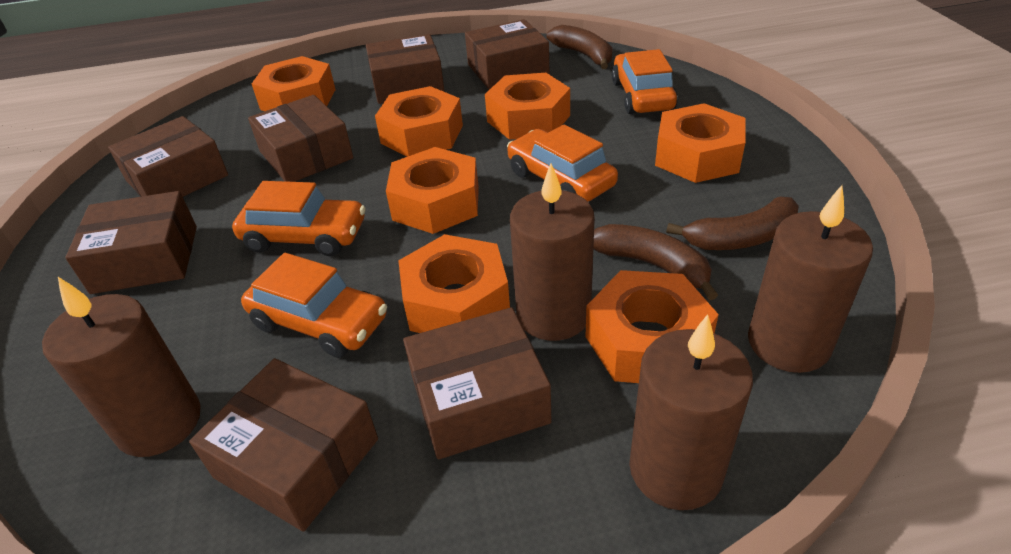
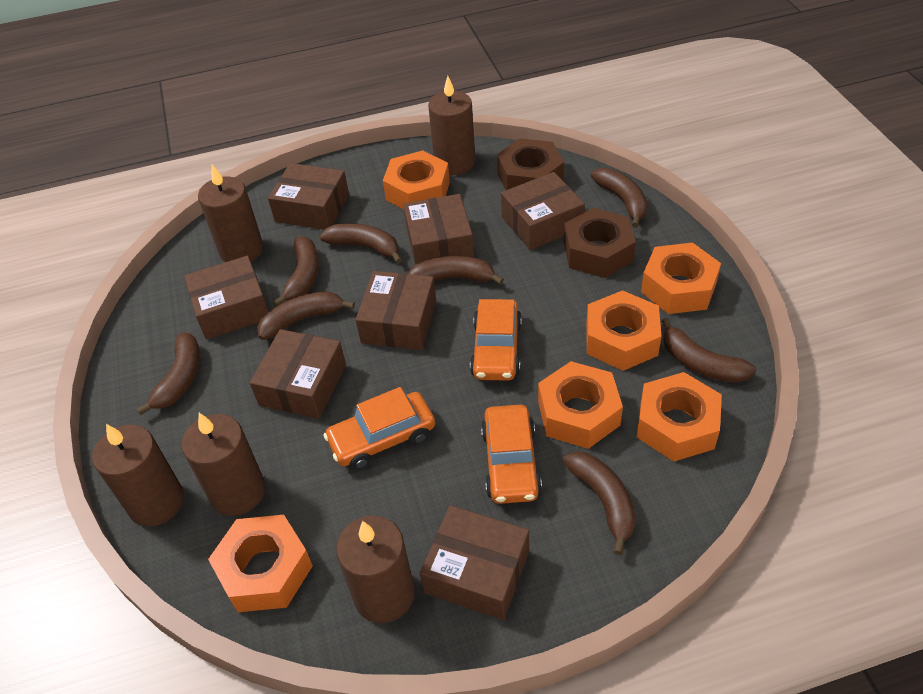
brown banana: 3 -> 8
brown candle: 4 -> 5
brown nut: 0 -> 2
orange car: 4 -> 3
orange nut: 7 -> 6

